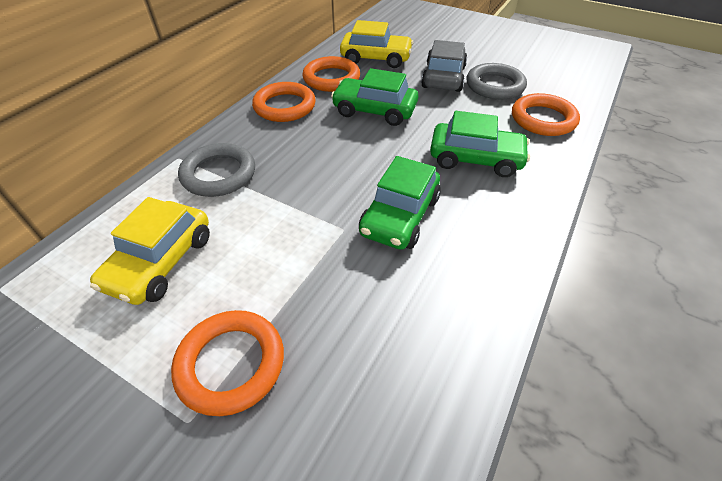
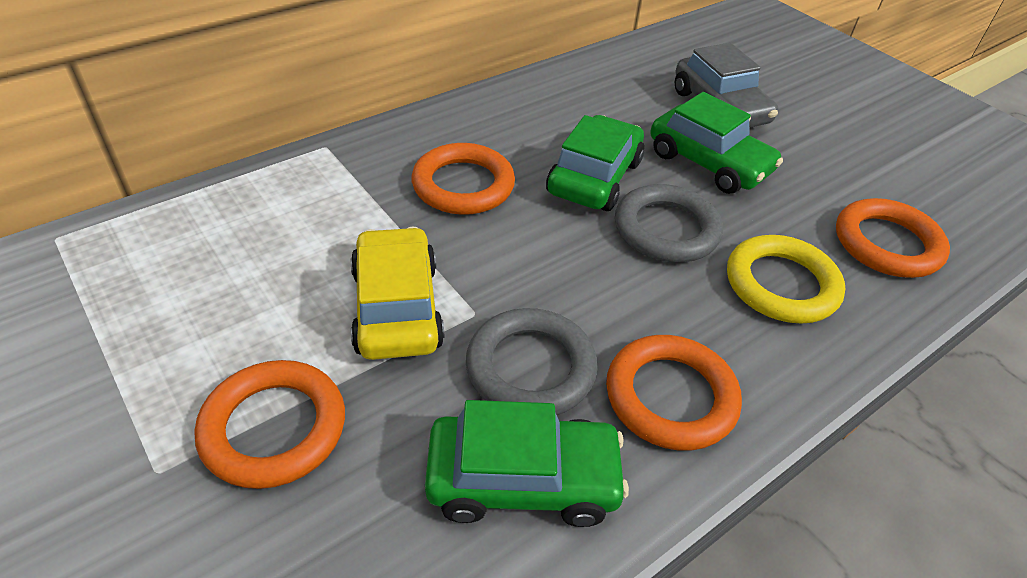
yellow car: 2 -> 1
yellow ring: 0 -> 1

